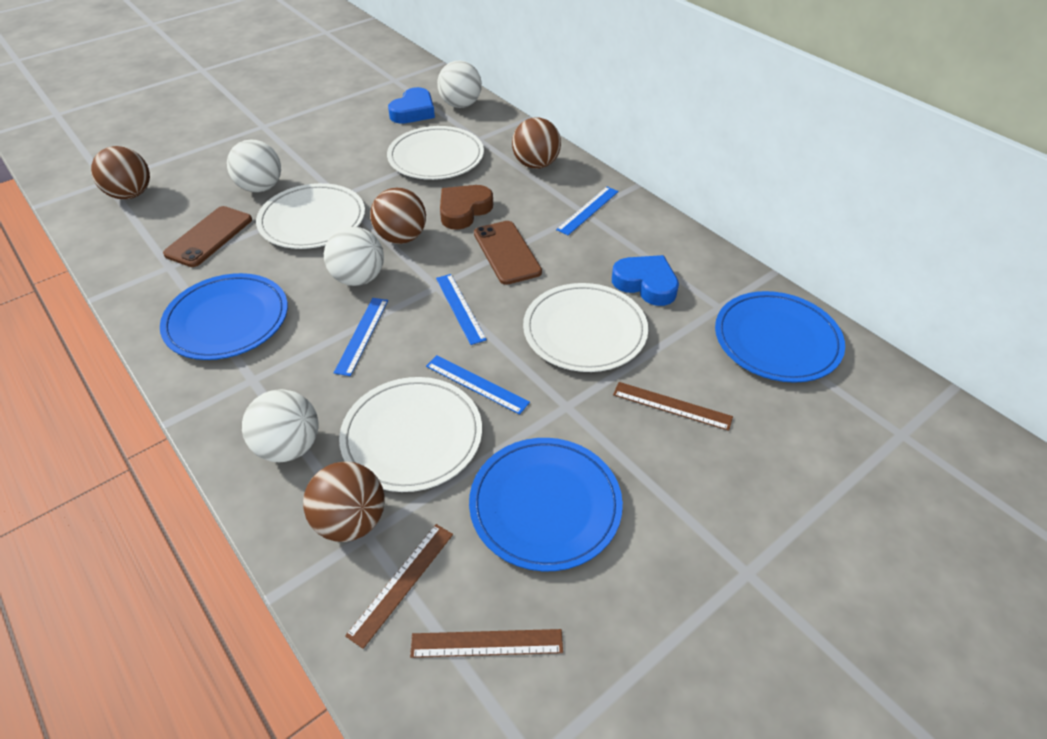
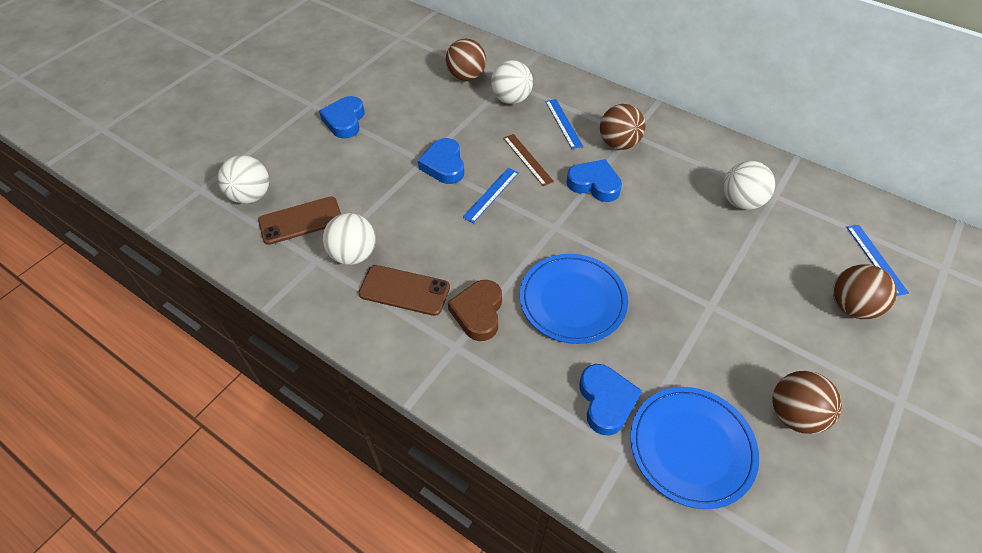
blue heart: 2 -> 4
blue plate: 3 -> 2
blue ruler: 4 -> 3
brown ruler: 3 -> 1
white plate: 4 -> 0

